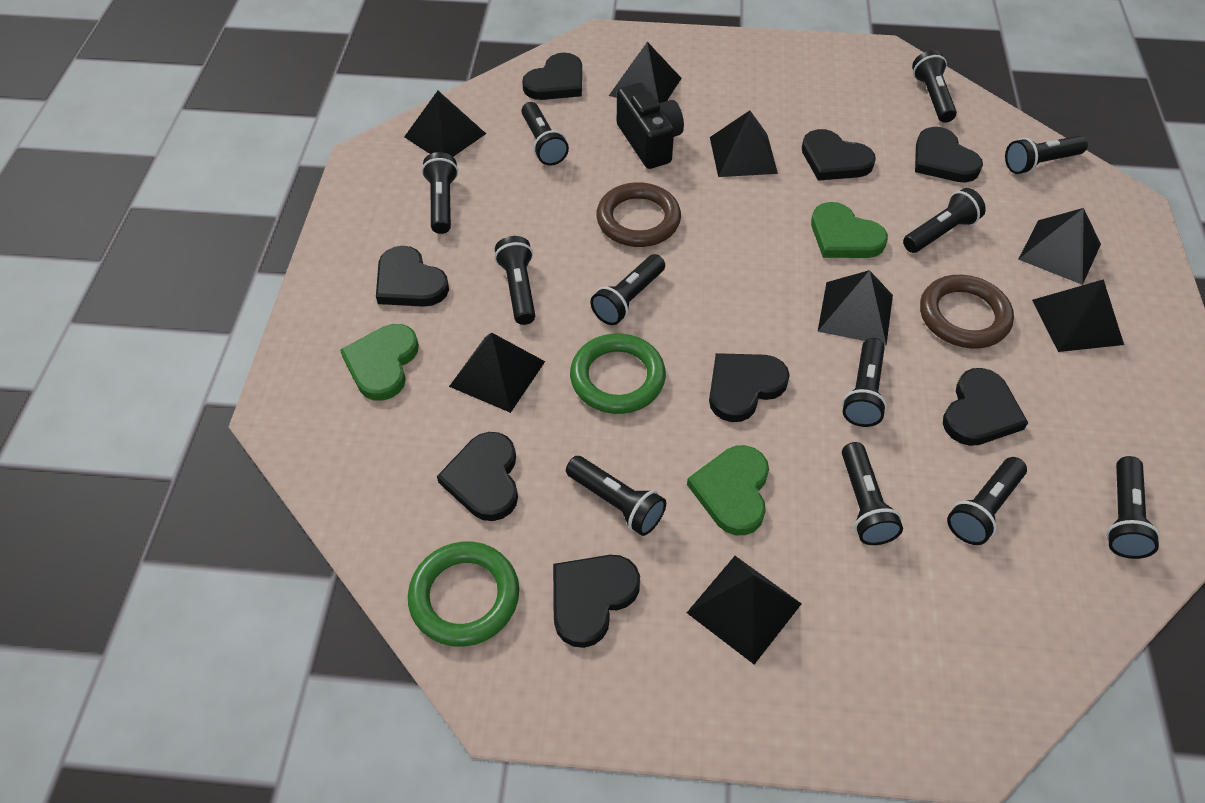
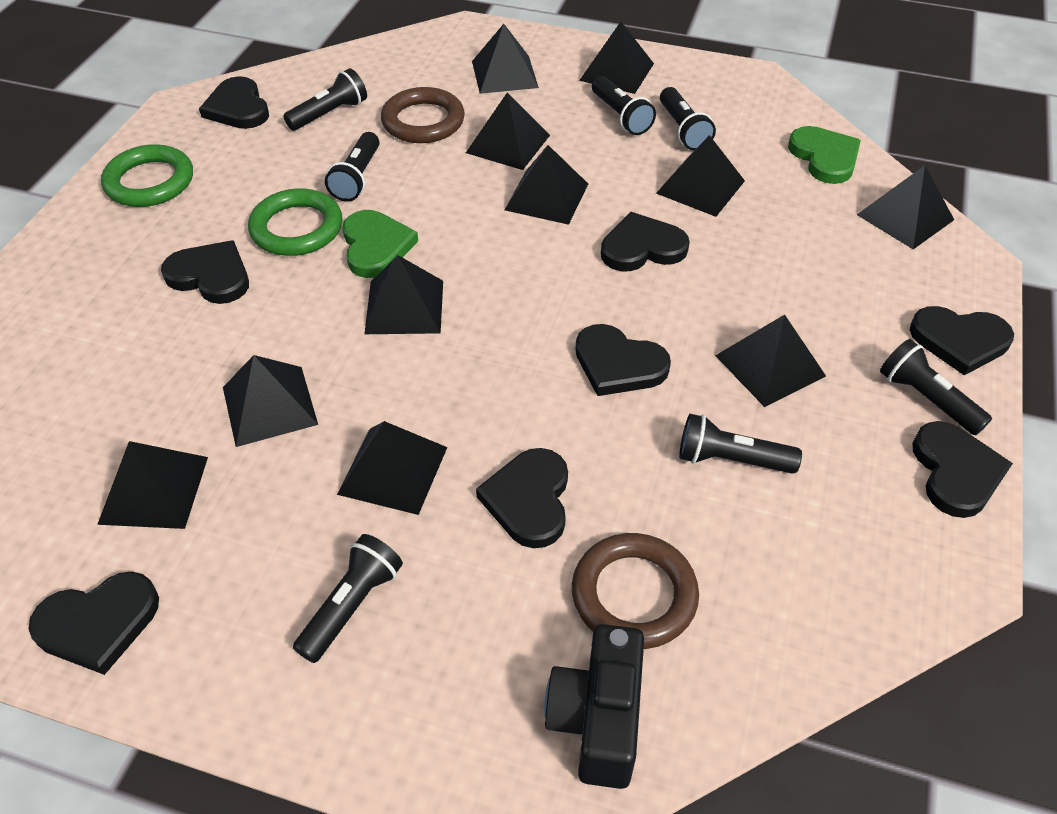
black flashlight: 12 -> 7
black pyramid: 8 -> 11
green heart: 3 -> 2

